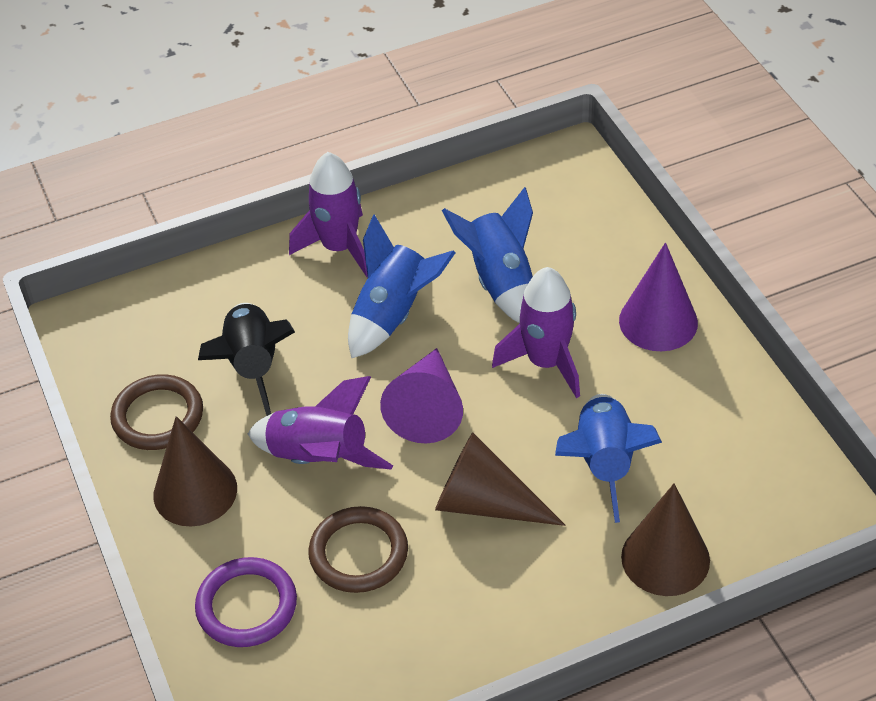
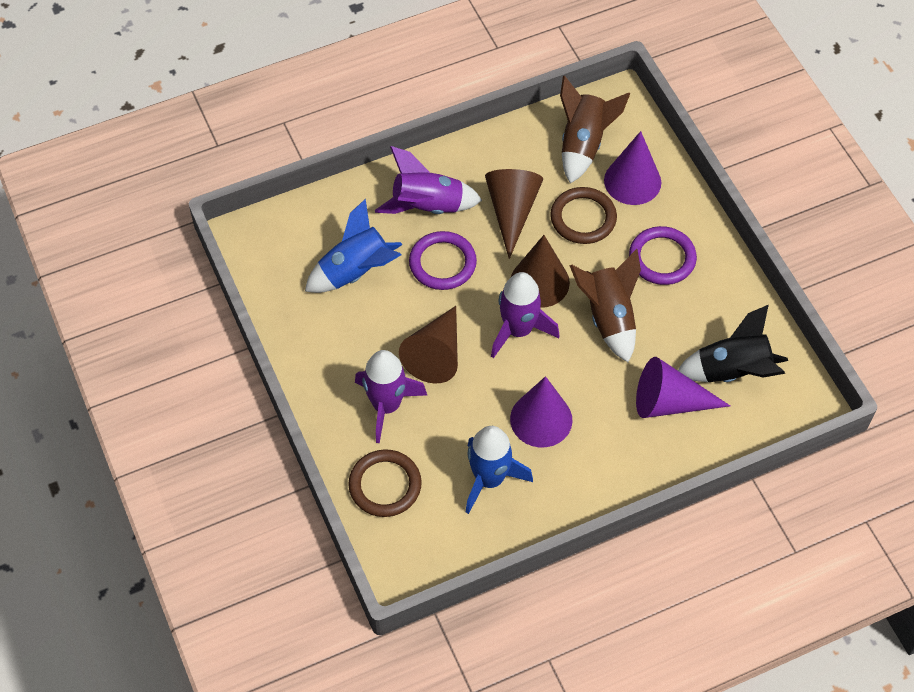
blue rocket: 3 -> 2
brown rocket: 0 -> 2
purple cone: 2 -> 3
purple ring: 1 -> 2

